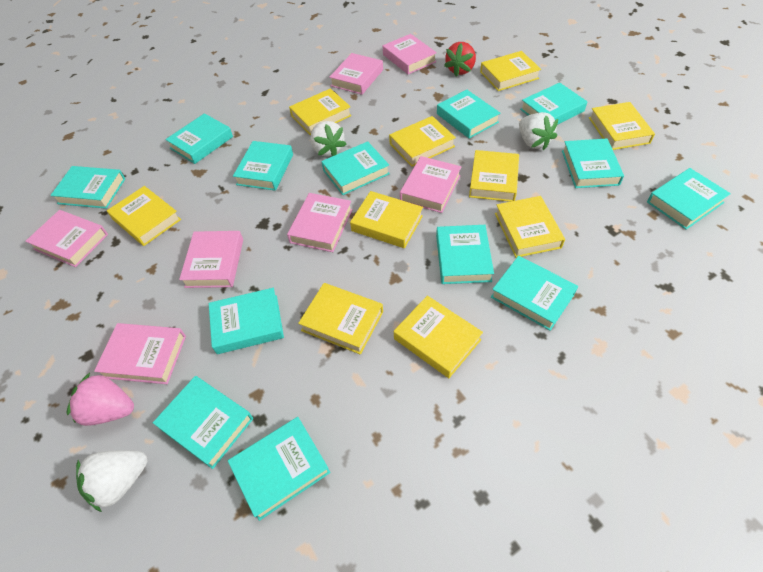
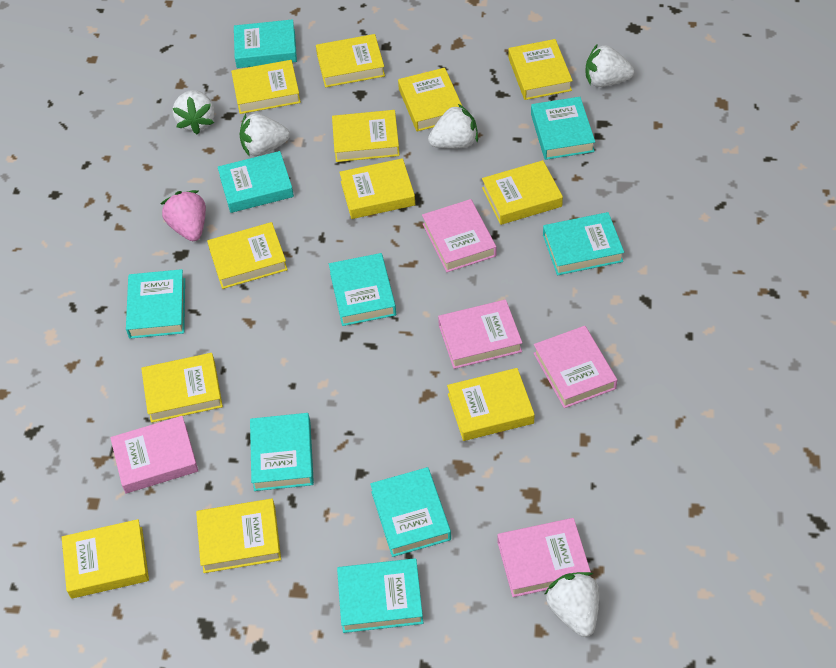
pink book: 7 -> 5
red strawberry: 1 -> 0
turquoise book: 13 -> 9
white strawberry: 3 -> 5
yellow book: 10 -> 12

